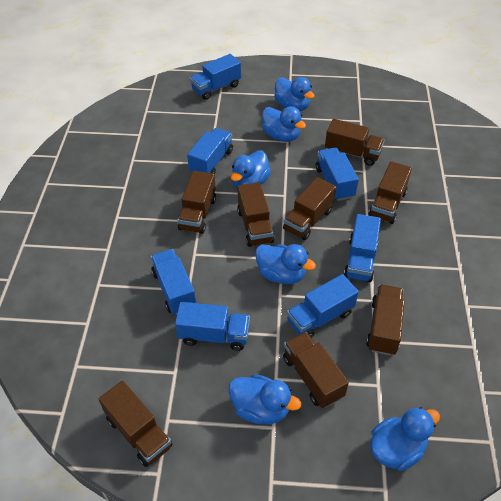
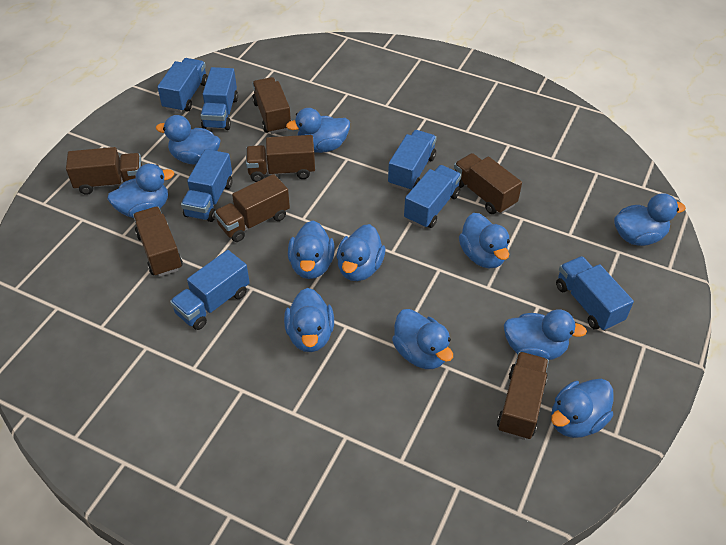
blue duck: 6 -> 11
brown truck: 8 -> 7

